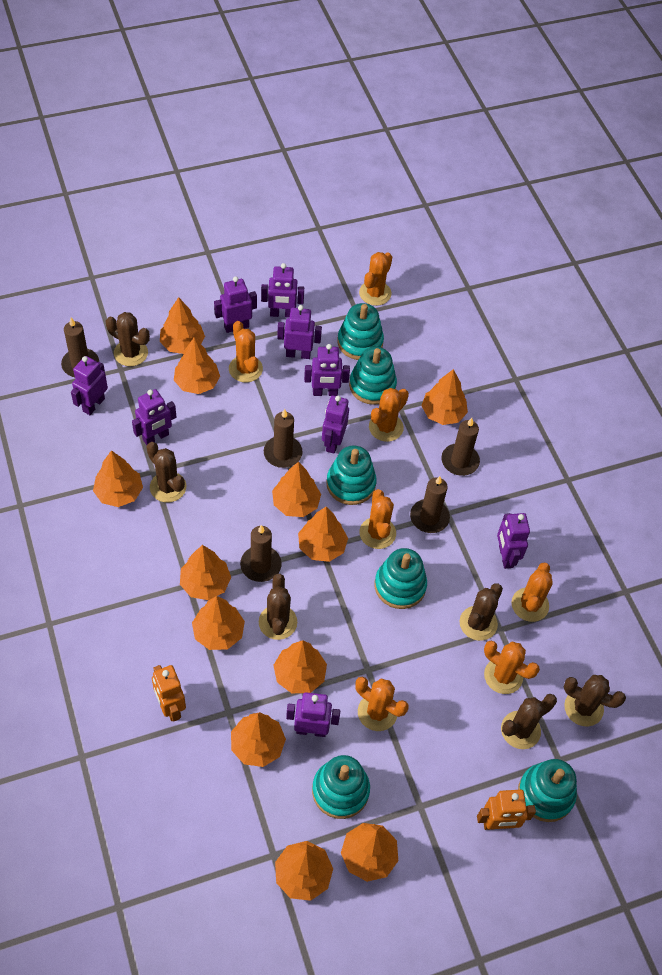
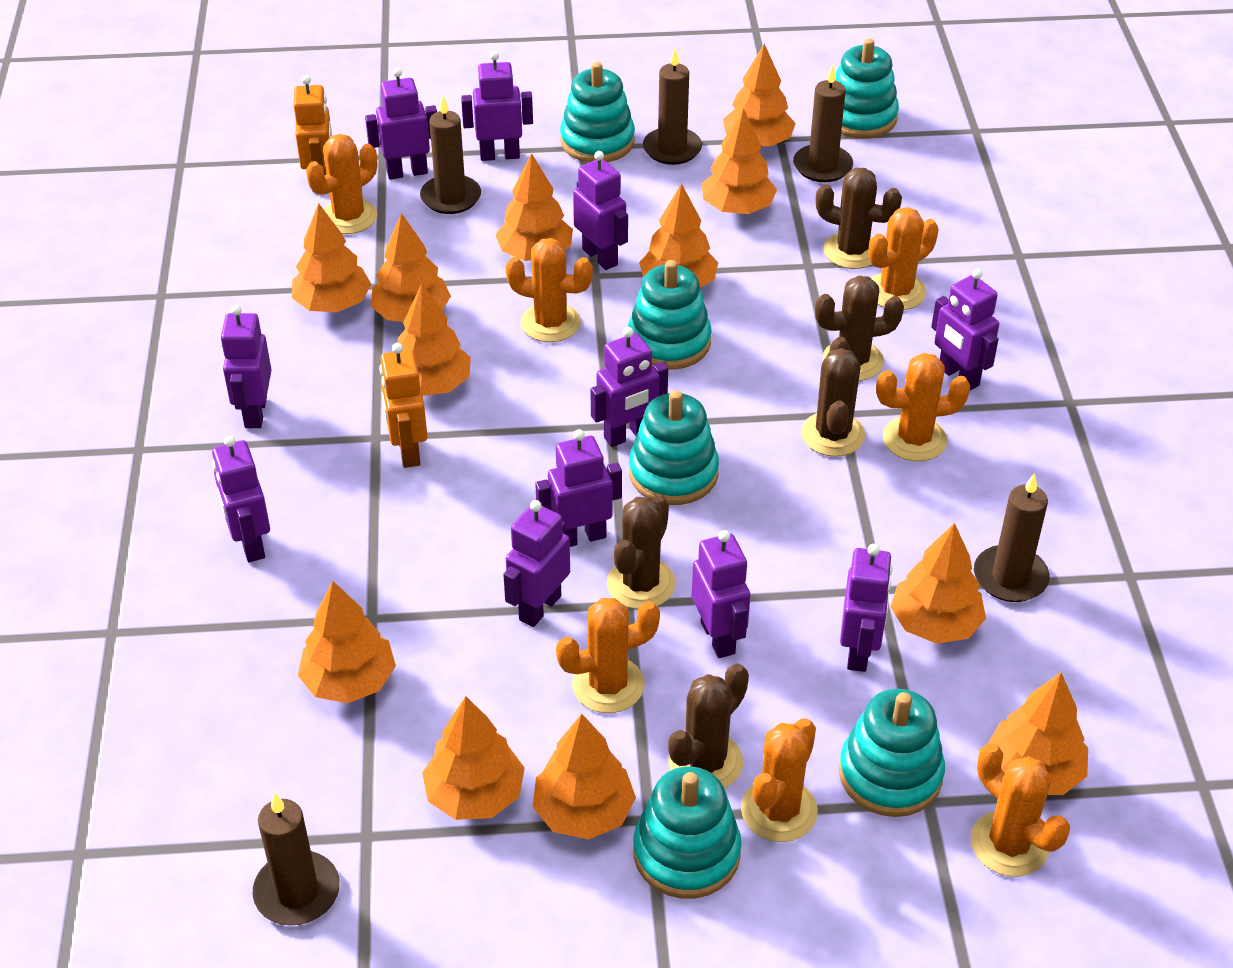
brown cactus: 6 -> 5
purple robot: 9 -> 11

